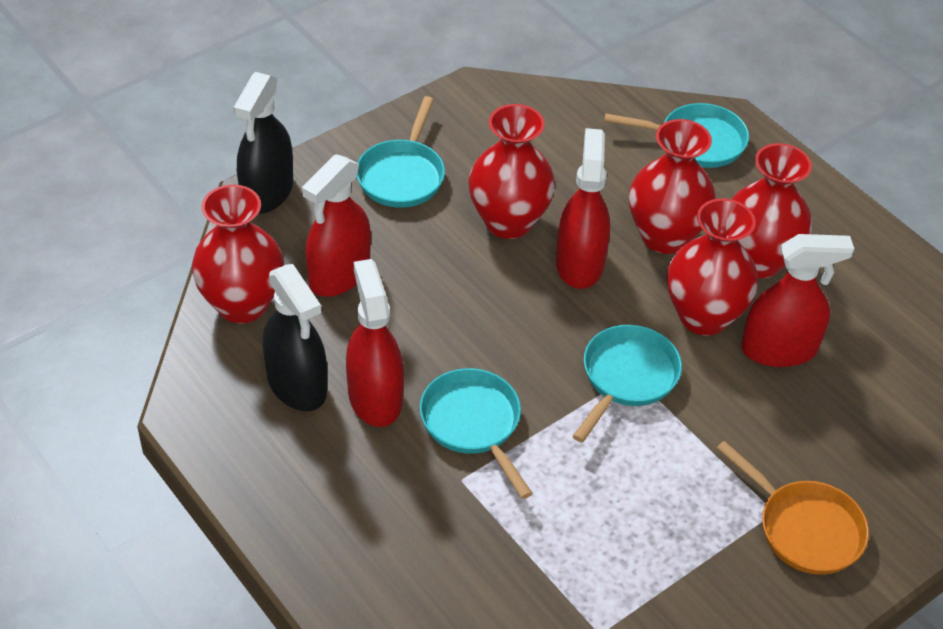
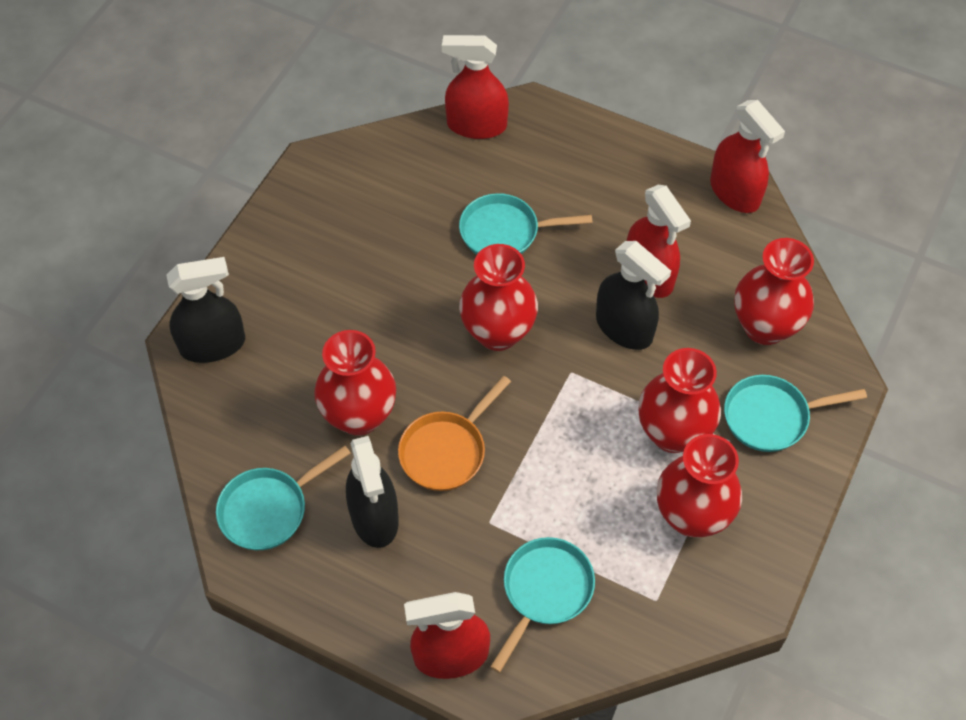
black spray bottle: 2 -> 3

